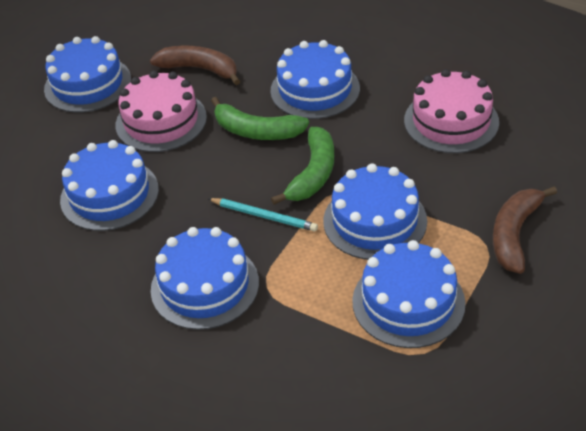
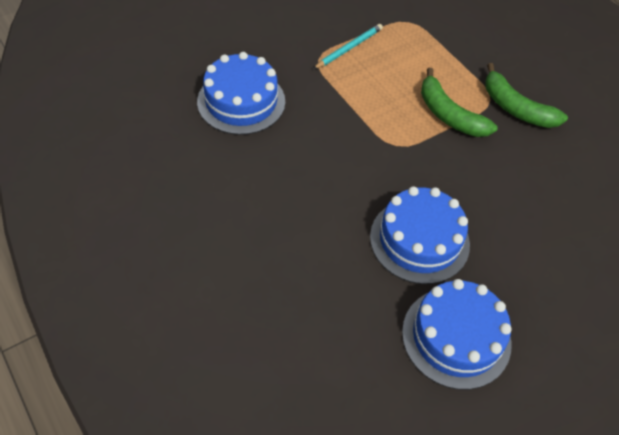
blue cake: 6 -> 3
brown banana: 2 -> 0
pink cake: 2 -> 0

